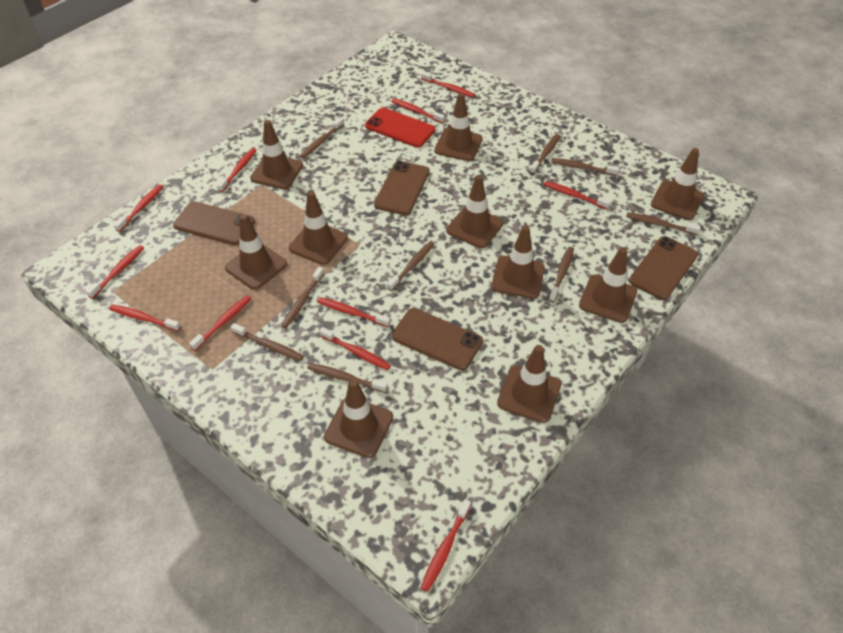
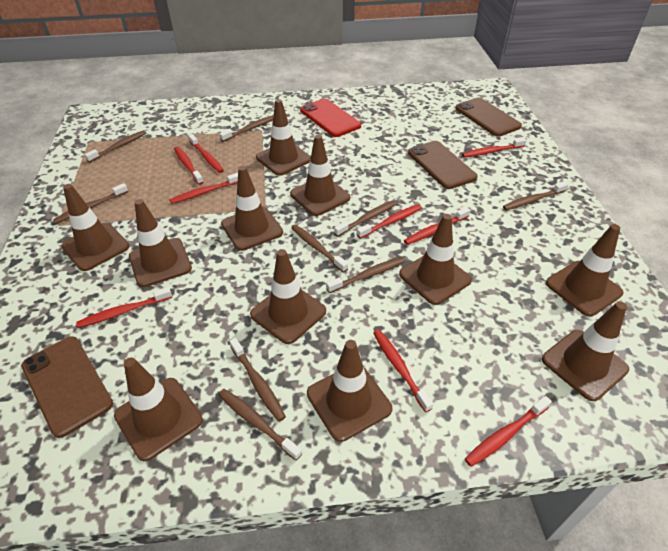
brown phone: 4 -> 3
brown traffic cone: 10 -> 11
red toothbrush: 11 -> 9

